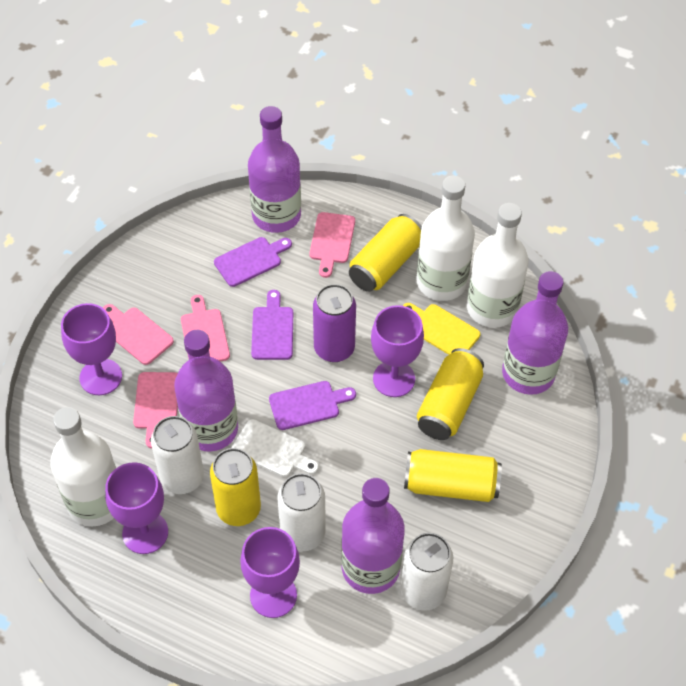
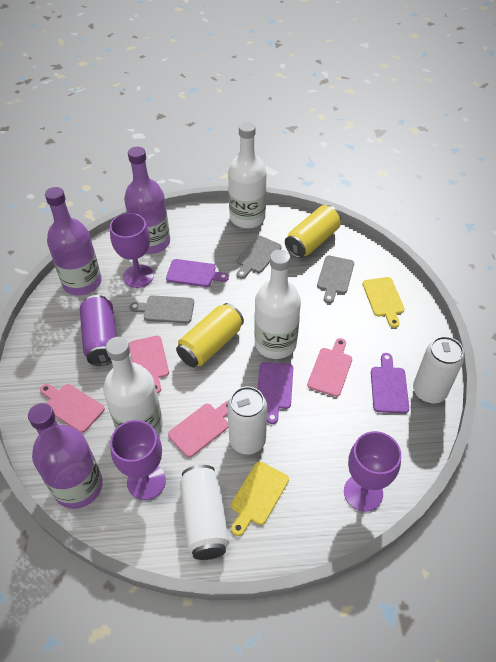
grey cutting board: 0 -> 3
purple bottle: 4 -> 3
purple goblet: 4 -> 3
white cutting board: 1 -> 0
yellow can: 4 -> 2
yellow cutting board: 1 -> 2

